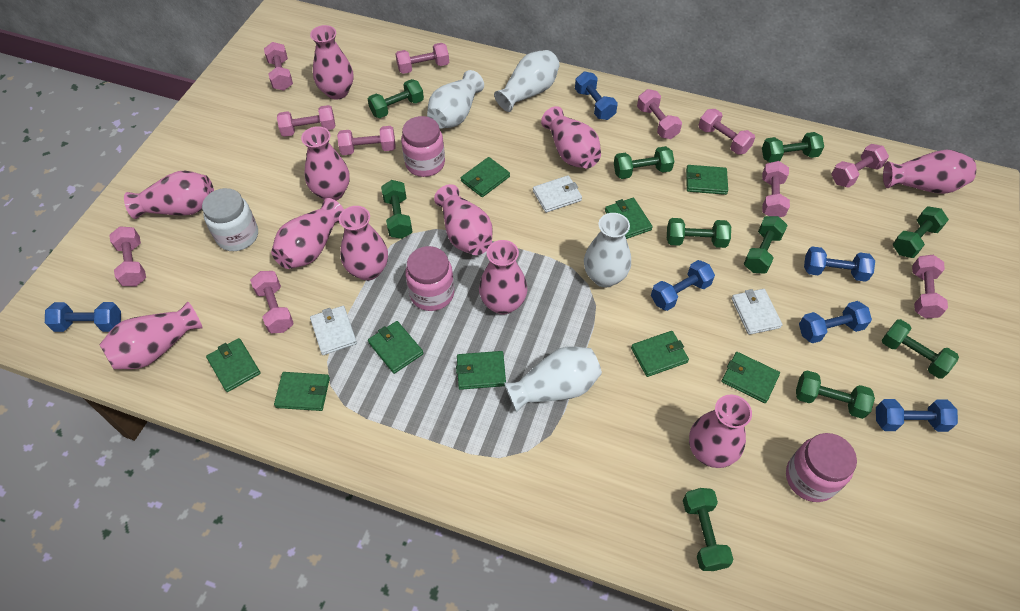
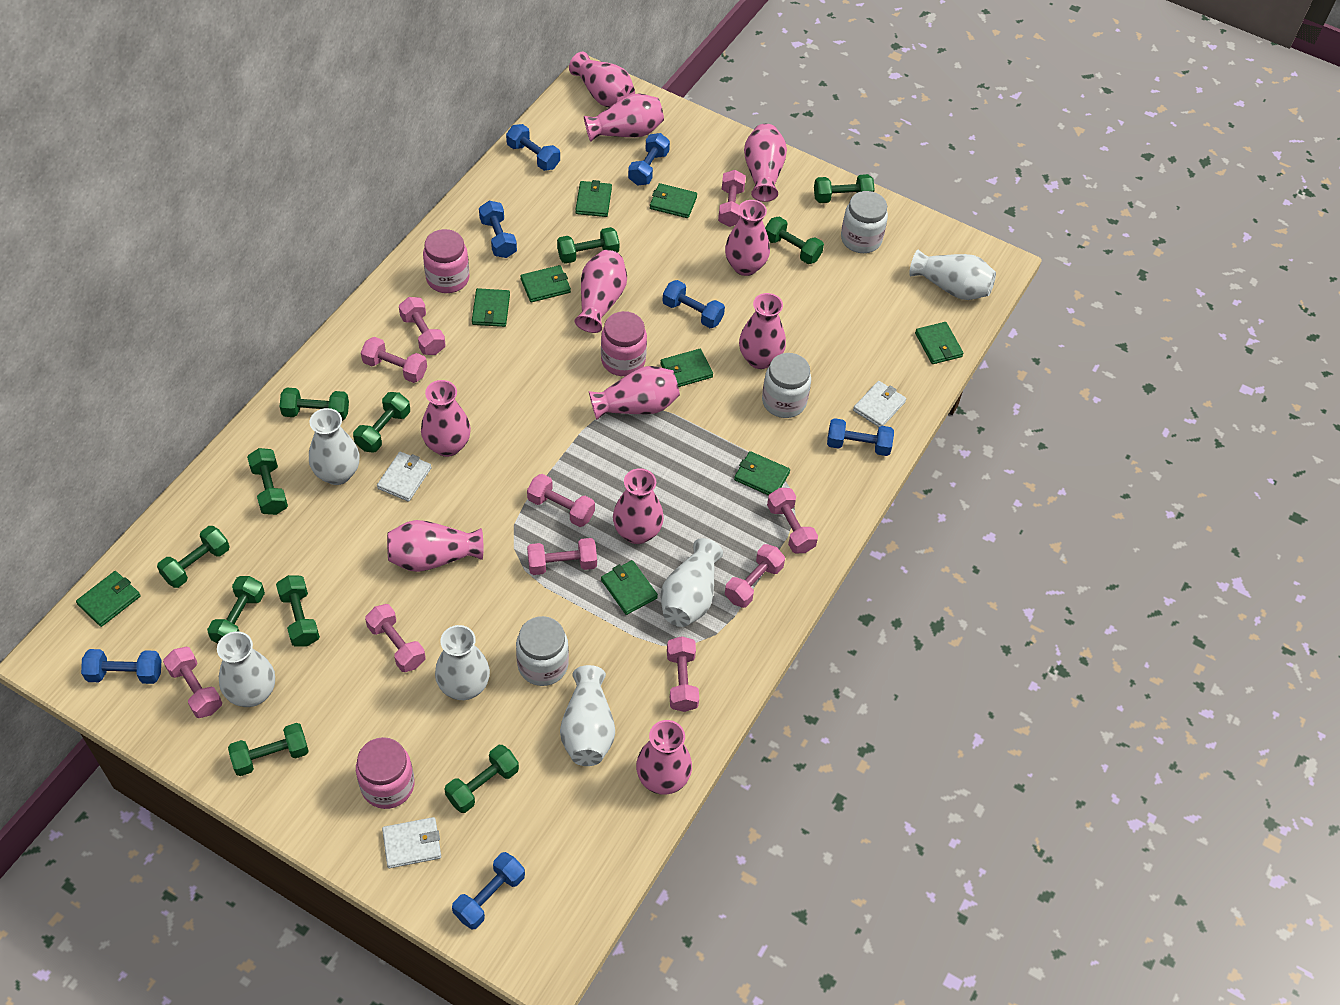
blue dumbbell: 6 -> 7
green dumbbell: 10 -> 11
pink dumbbell: 11 -> 10
white jar: 1 -> 3
white vase: 4 -> 6

